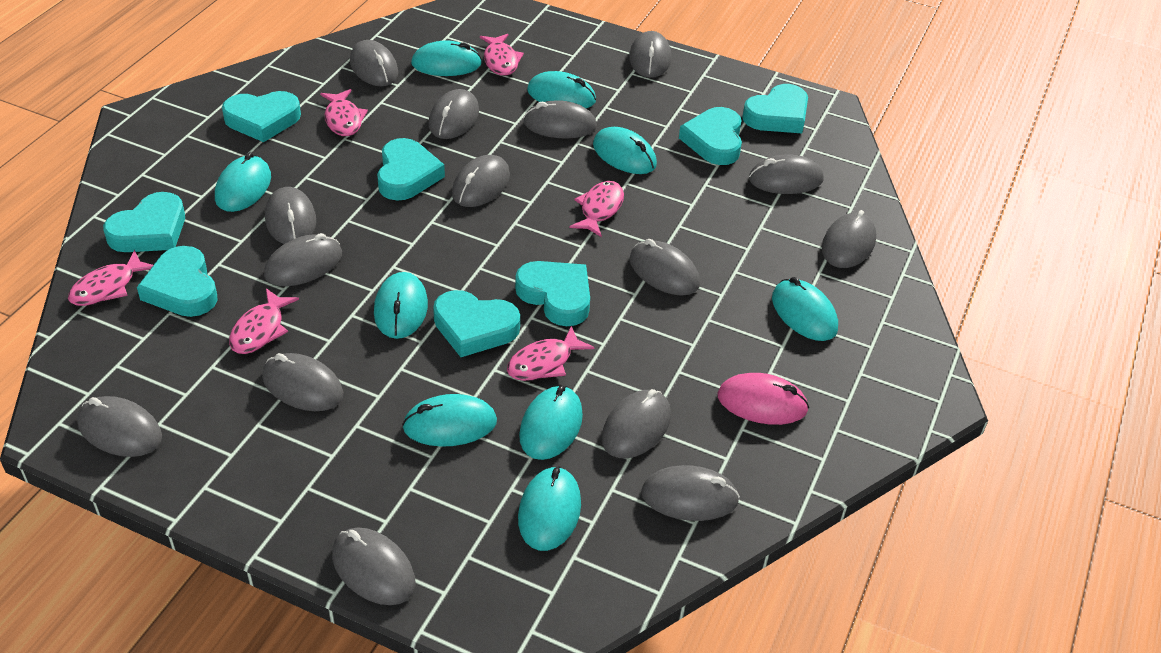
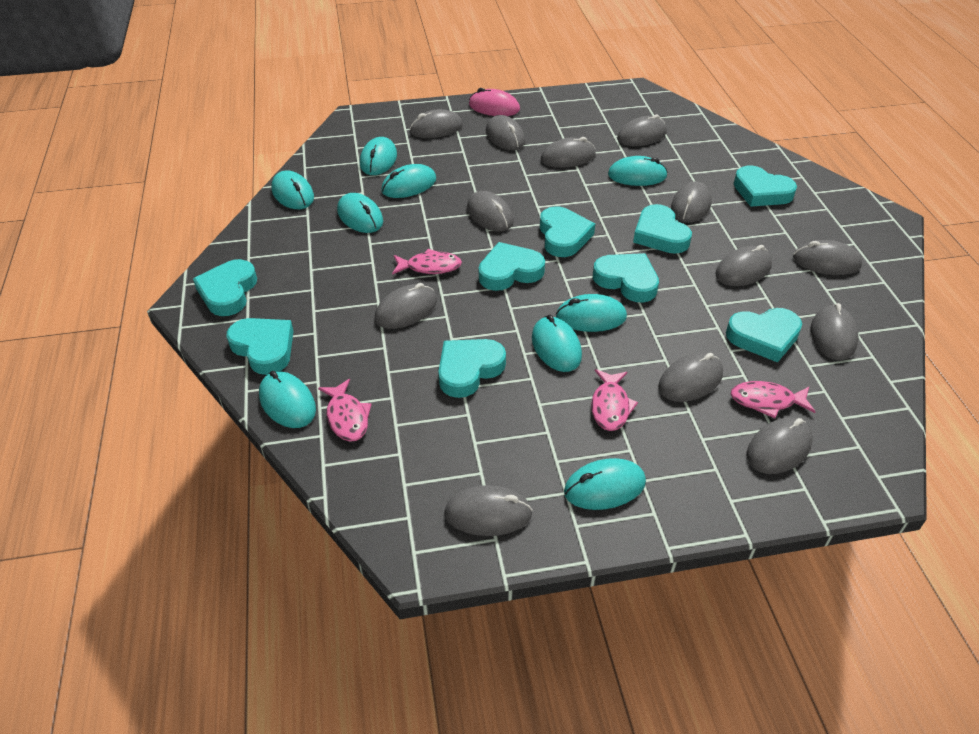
grey mouse: 15 -> 13
pink fish: 6 -> 4
turquoise heart: 8 -> 9

